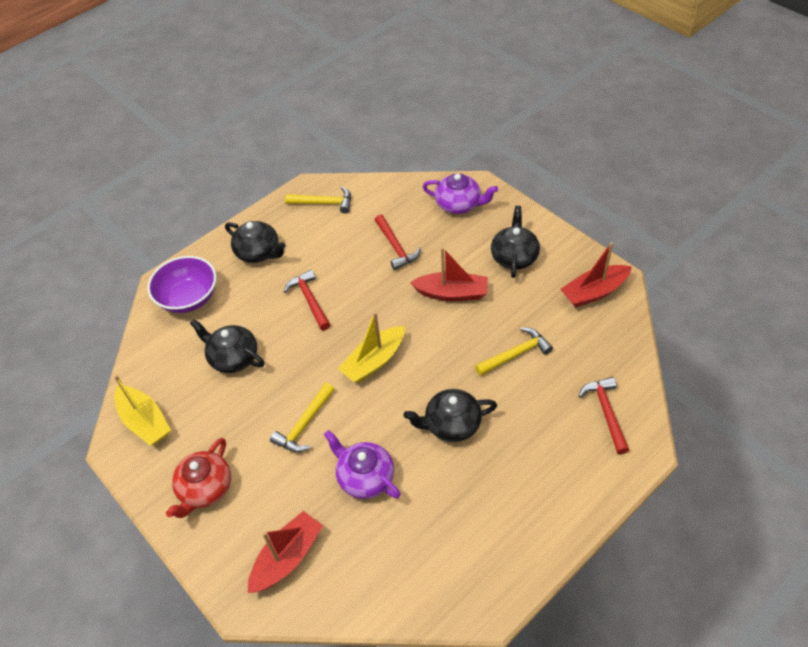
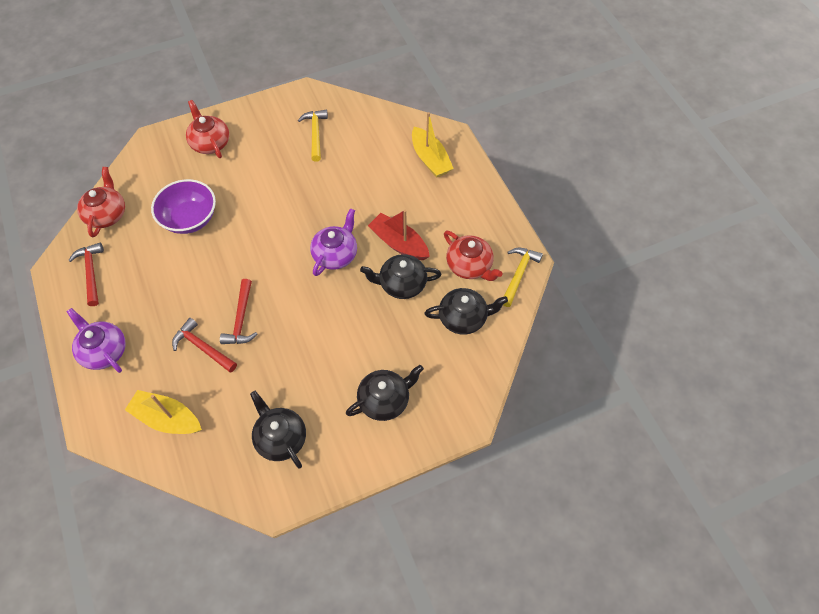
red boat: 3 -> 1
red teapot: 1 -> 3
yellow hammer: 3 -> 2

